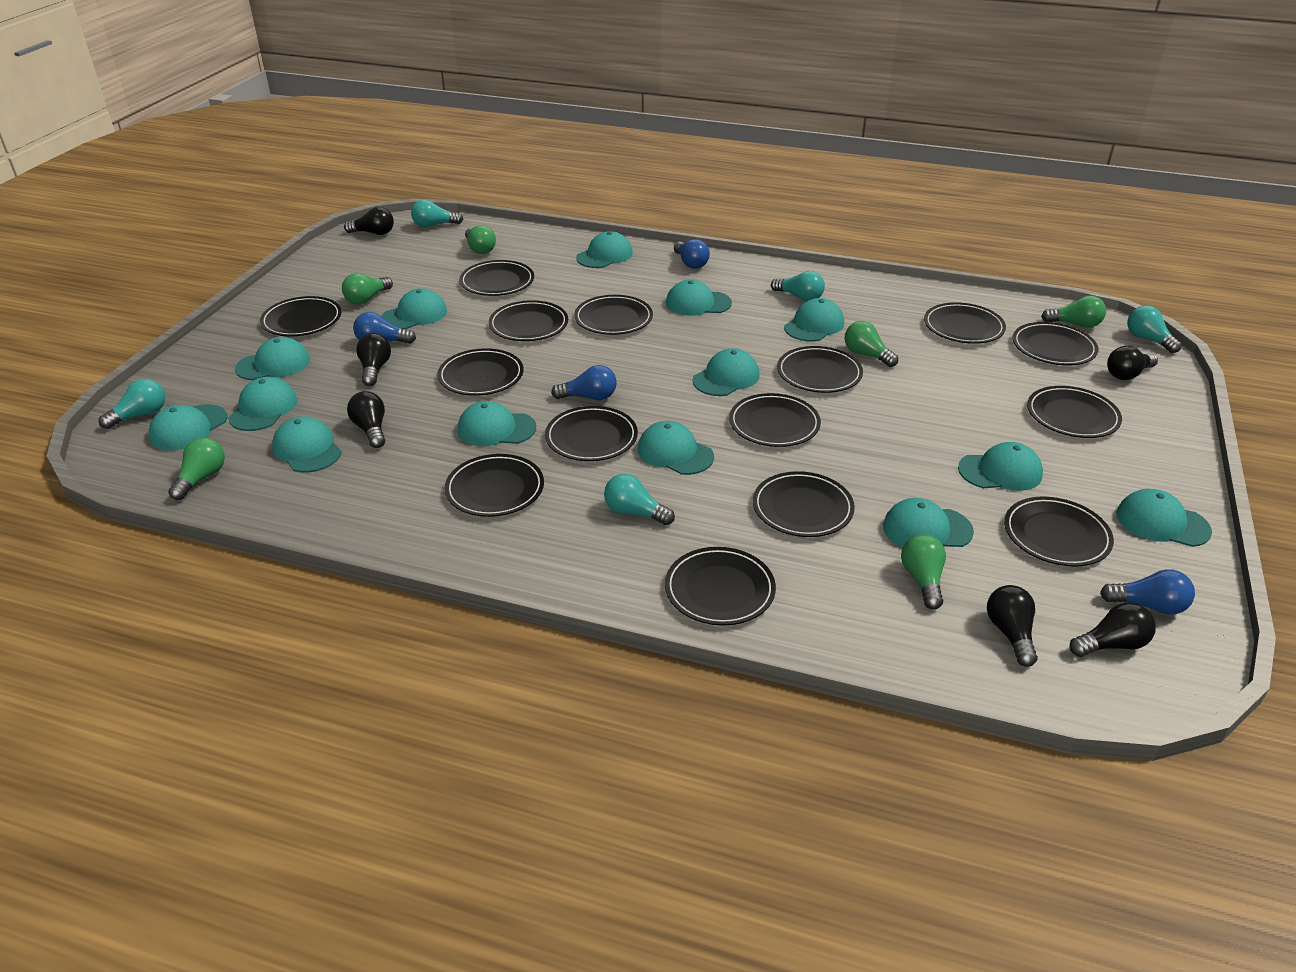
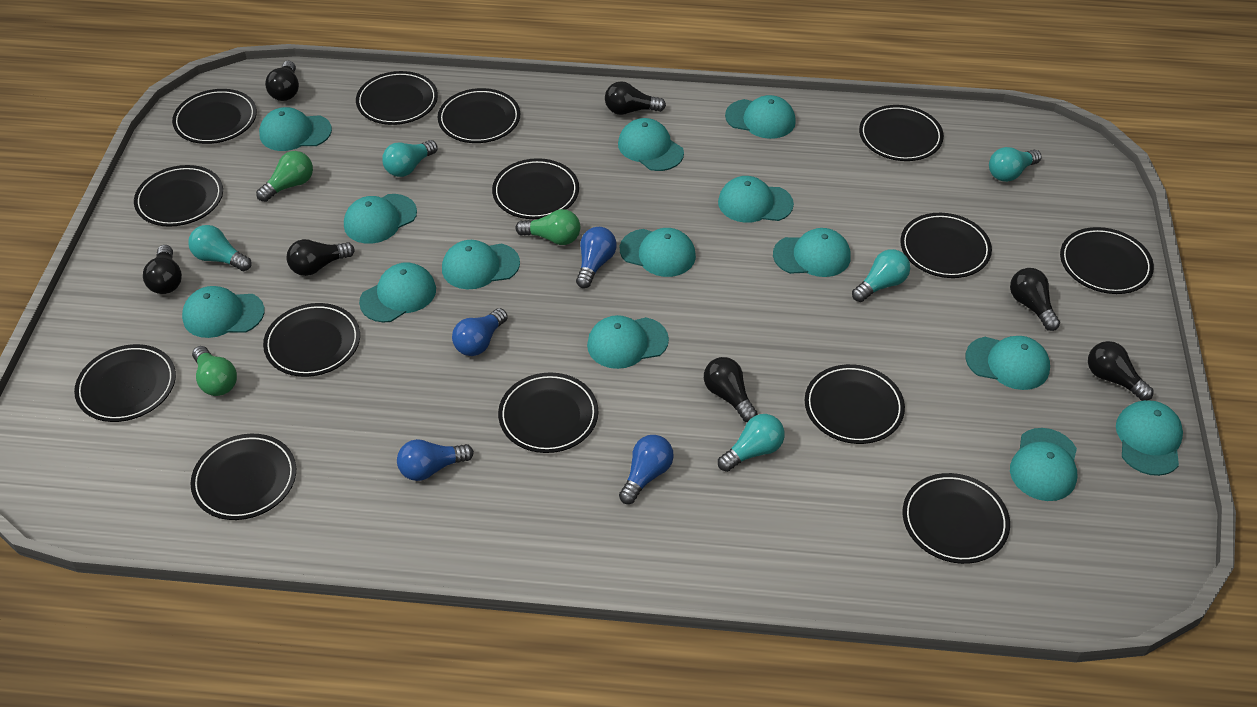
black light bulb: 6 -> 7
black plate: 15 -> 14
green light bulb: 6 -> 3

